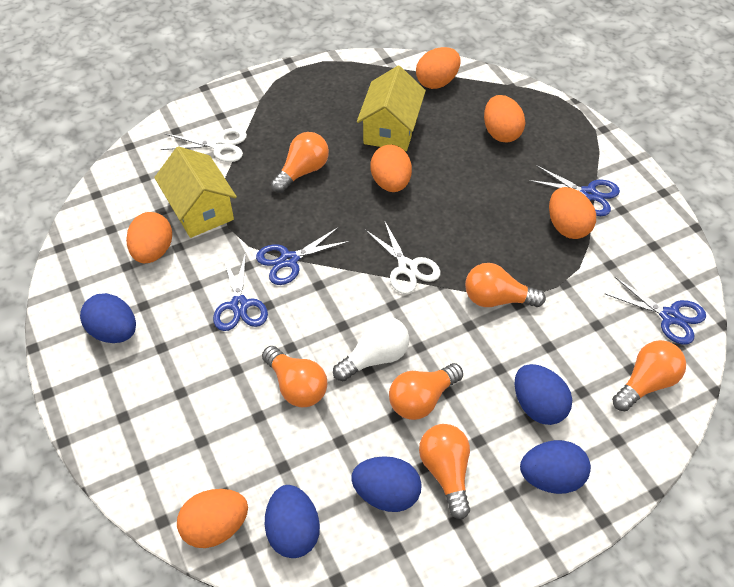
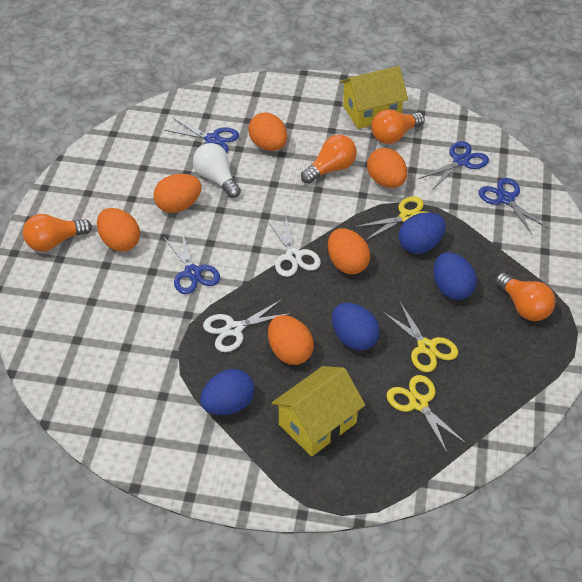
blue egg: 5 -> 4
orange light bulb: 6 -> 4
yellow scissors: 0 -> 3

